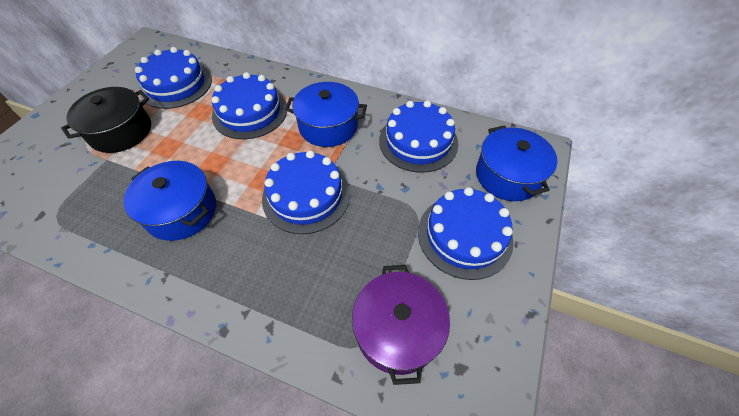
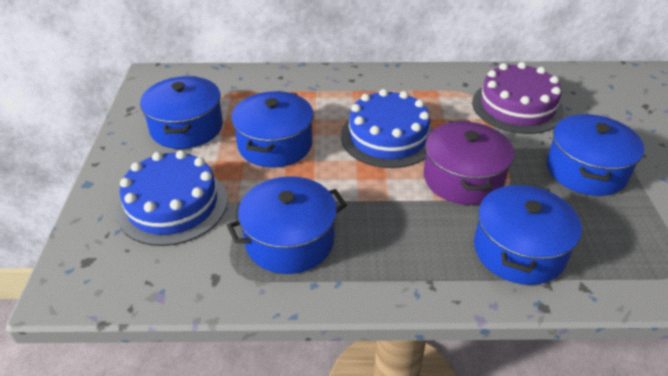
black pot: 1 -> 0
blue cake: 5 -> 2
blue pot: 3 -> 5
purple cake: 0 -> 1

